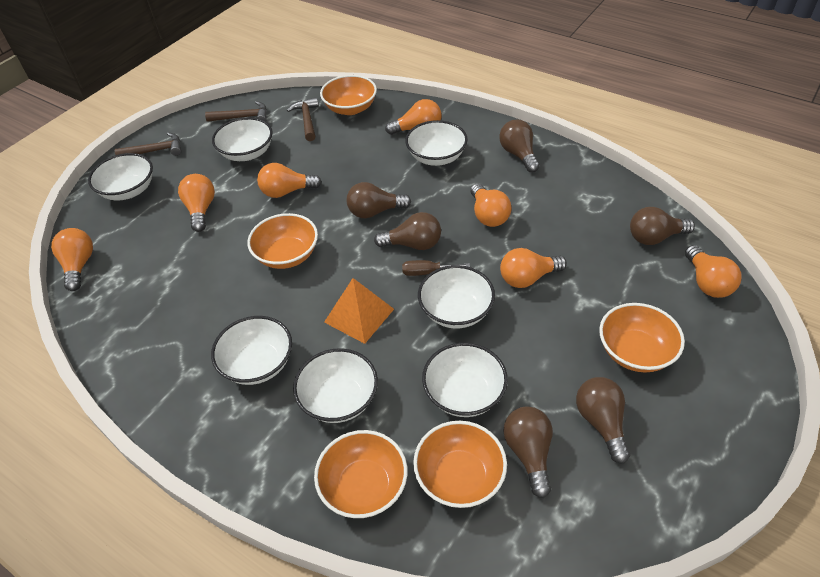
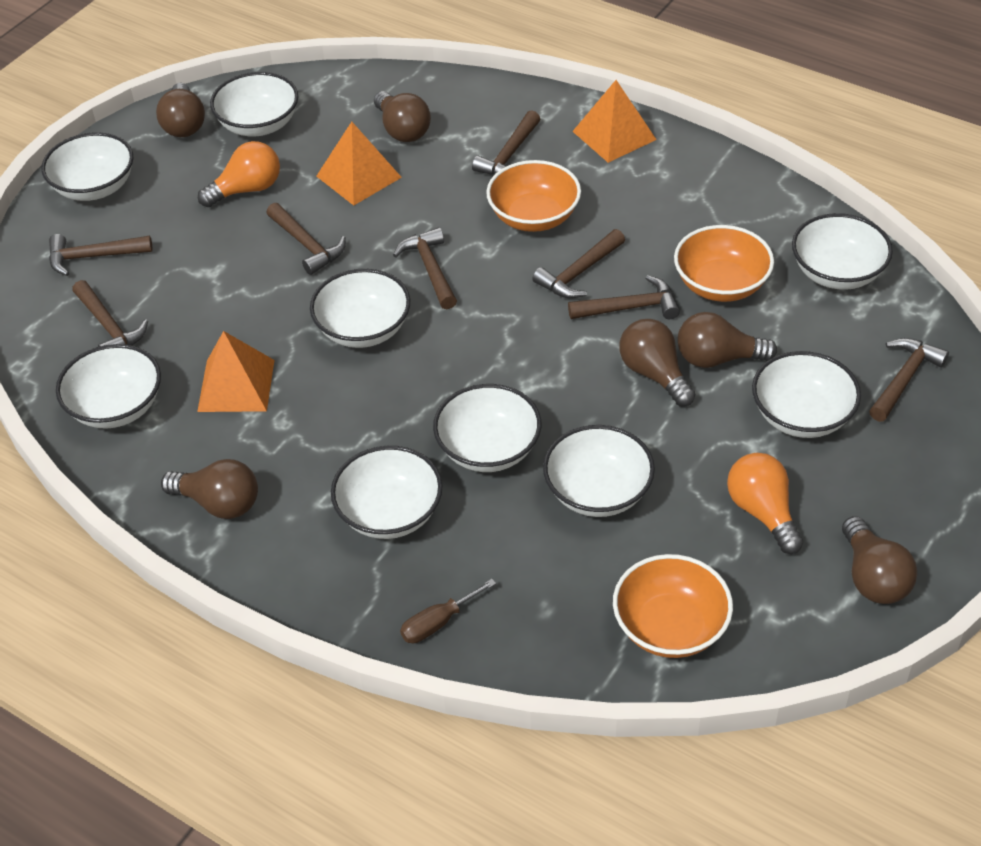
brown hammer: 3 -> 8
orange bowl: 5 -> 3
orange light bulb: 7 -> 2
orange pyramid: 1 -> 3
white bowl: 7 -> 9

